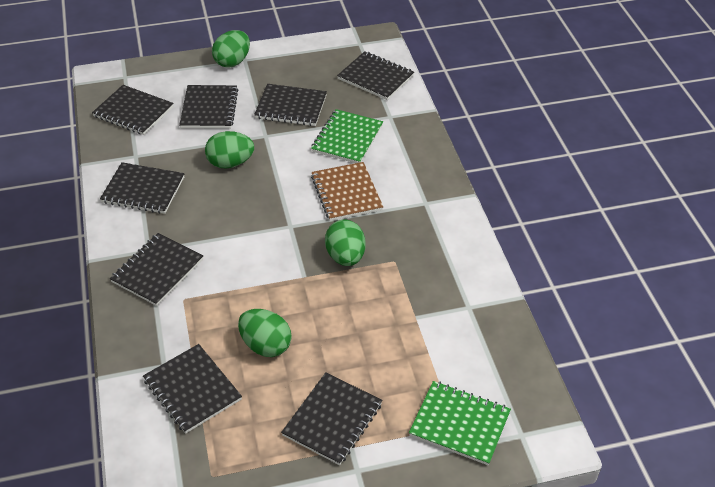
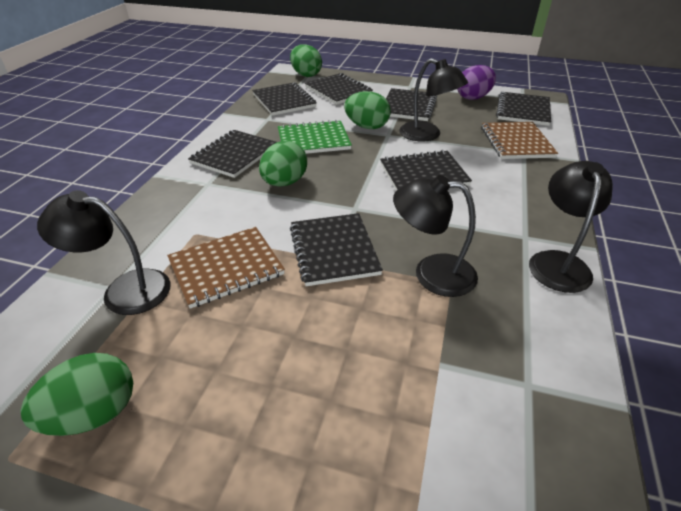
black lamp: 0 -> 4
black notebook: 8 -> 7
brown notebook: 1 -> 2
green notebook: 2 -> 1
purple egg: 0 -> 1

